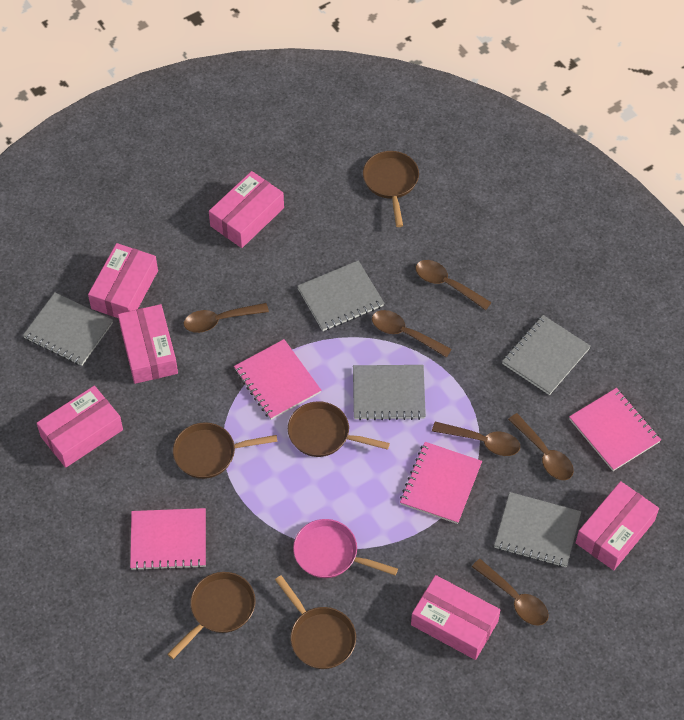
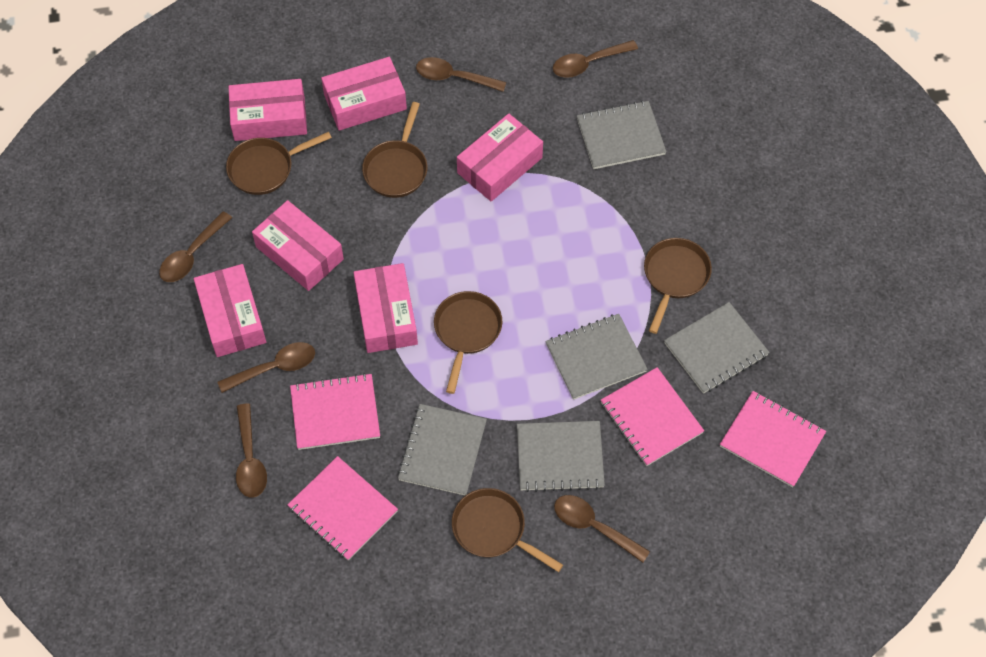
pink pan: 1 -> 0

